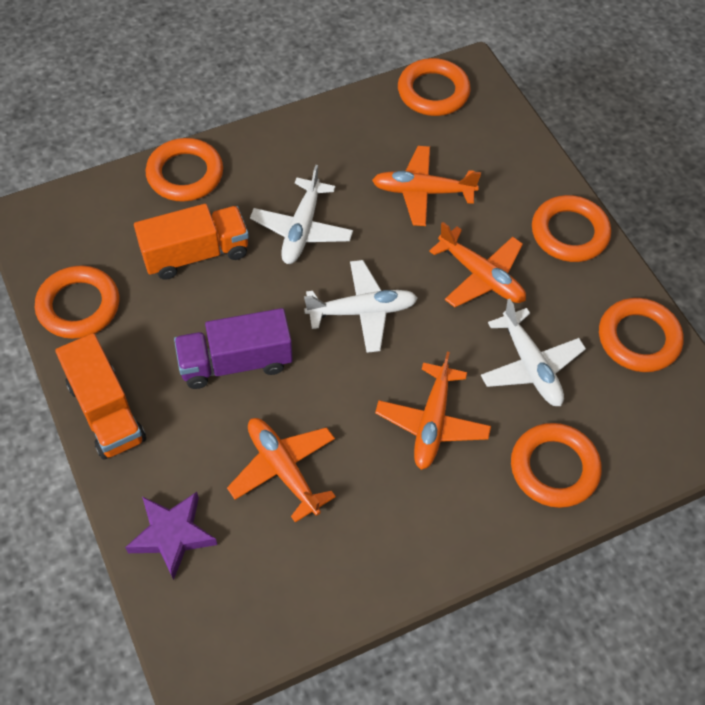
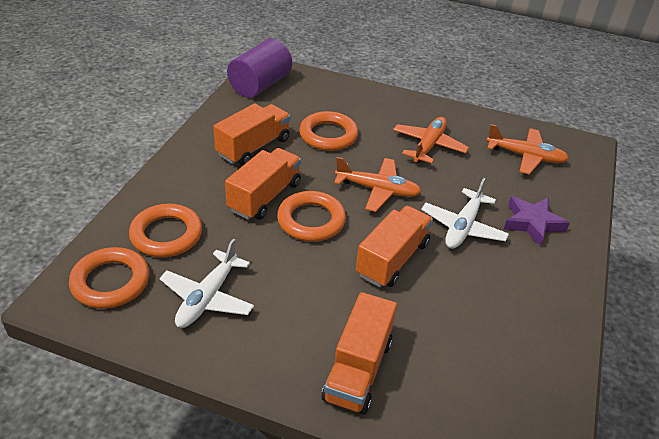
orange plane: 4 -> 3
orange ring: 6 -> 4
orange truck: 2 -> 4
purple cylinder: 0 -> 1
purple truck: 1 -> 0
white plane: 3 -> 2

